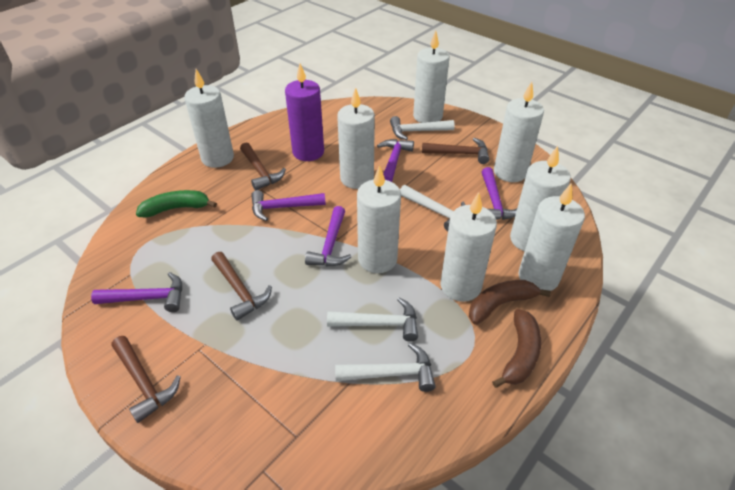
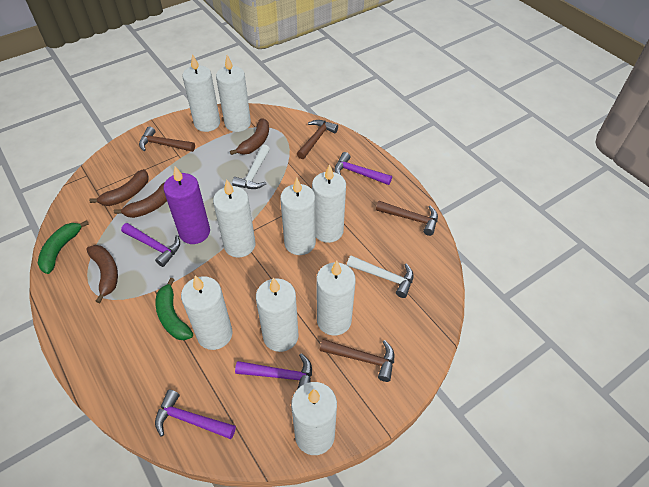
brown banana: 2 -> 4
green banana: 1 -> 2
purple hammer: 5 -> 4
white candle: 8 -> 9
white hammer: 4 -> 2

